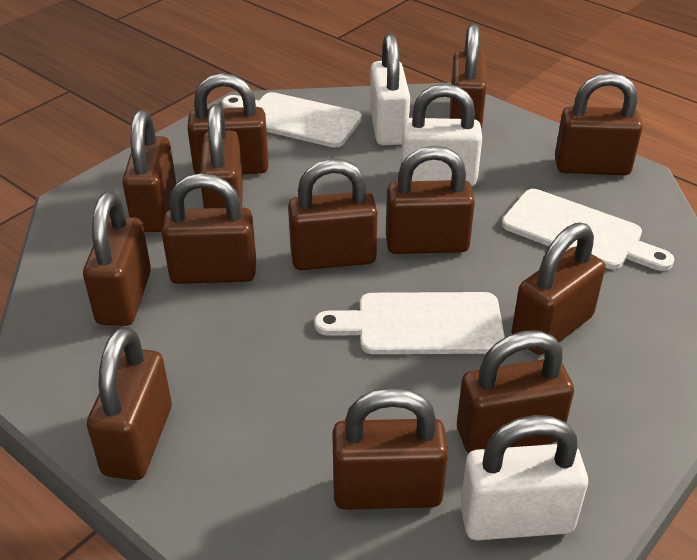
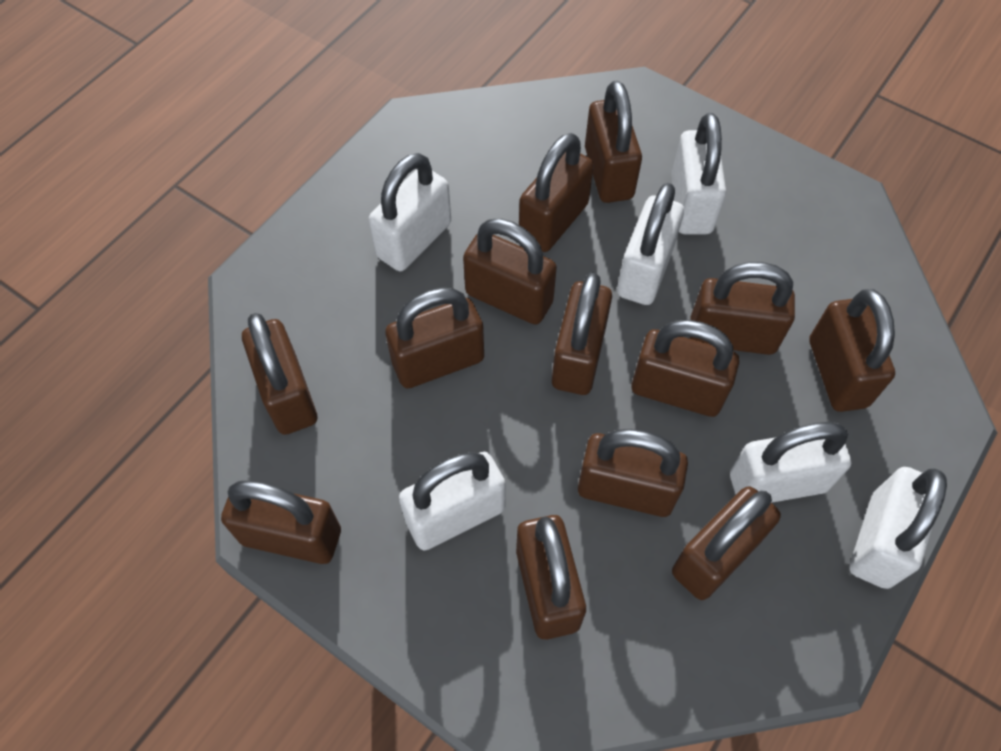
white cutting board: 3 -> 0
white padlock: 3 -> 6

